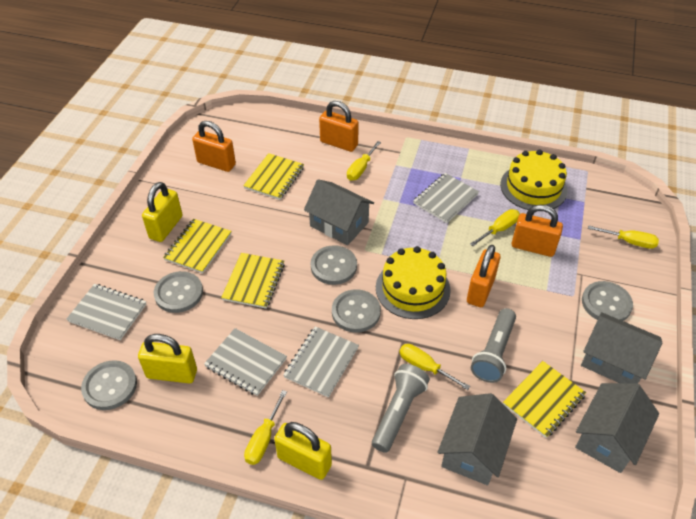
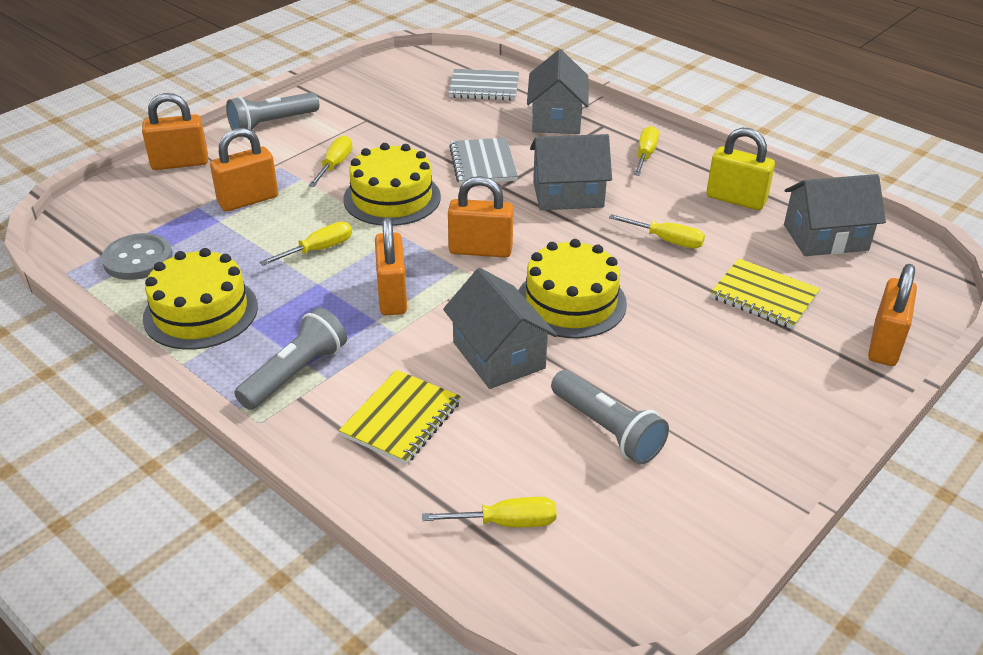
grey button: 5 -> 1
grey flashlight: 2 -> 3
grey notebook: 4 -> 2
orange padlock: 4 -> 5
yellow cake: 2 -> 3
yellow notebook: 4 -> 2
yellow padlock: 3 -> 1

